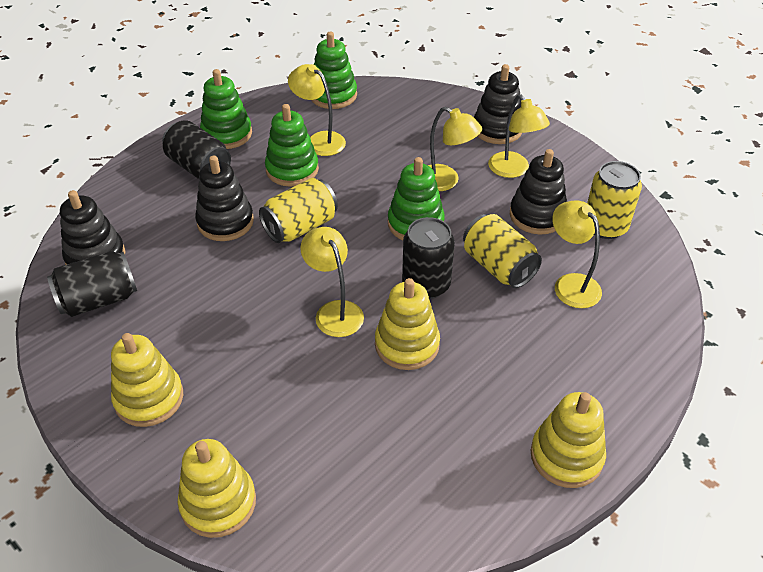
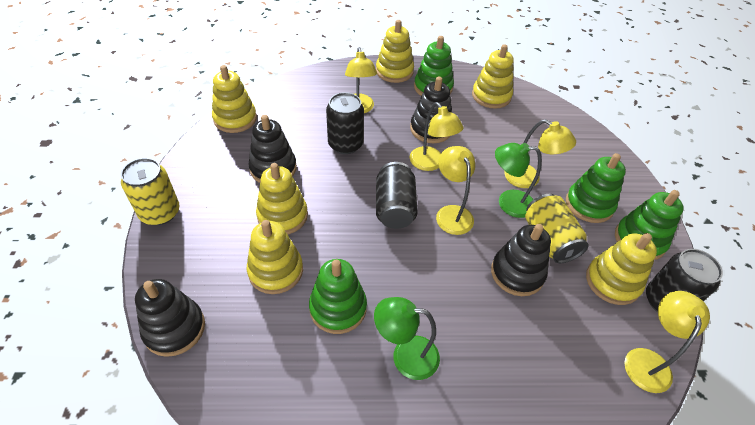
green lamp: 0 -> 2
yellow can: 3 -> 2
yellow stacking toy: 4 -> 6

